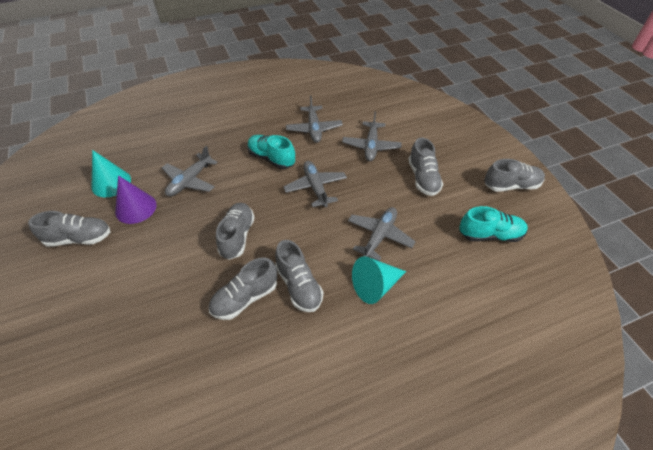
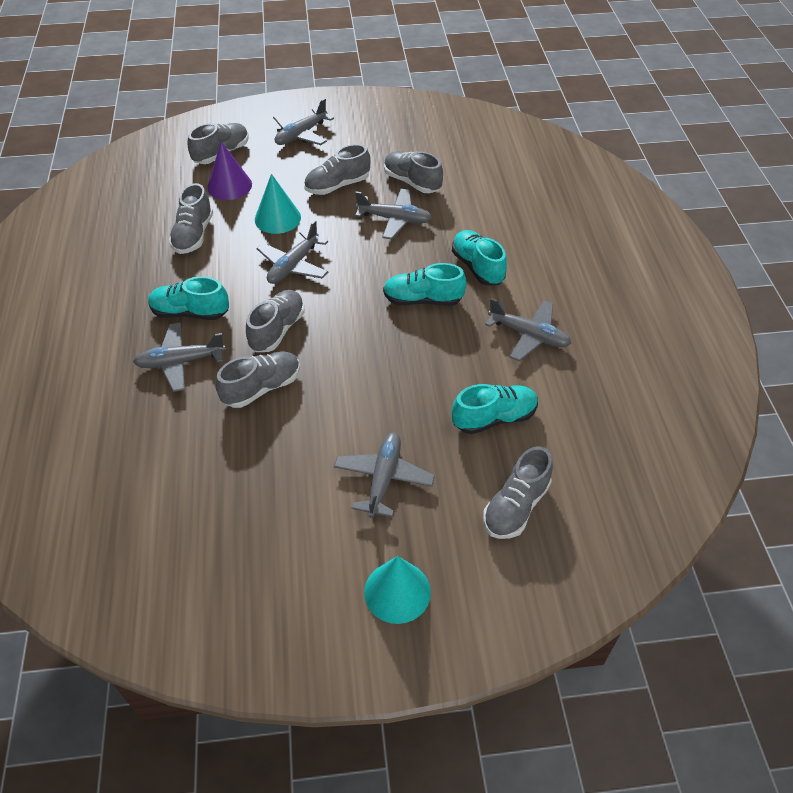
grey plane: 5 -> 6
grey shoe: 6 -> 7
turquoise shoe: 2 -> 4

